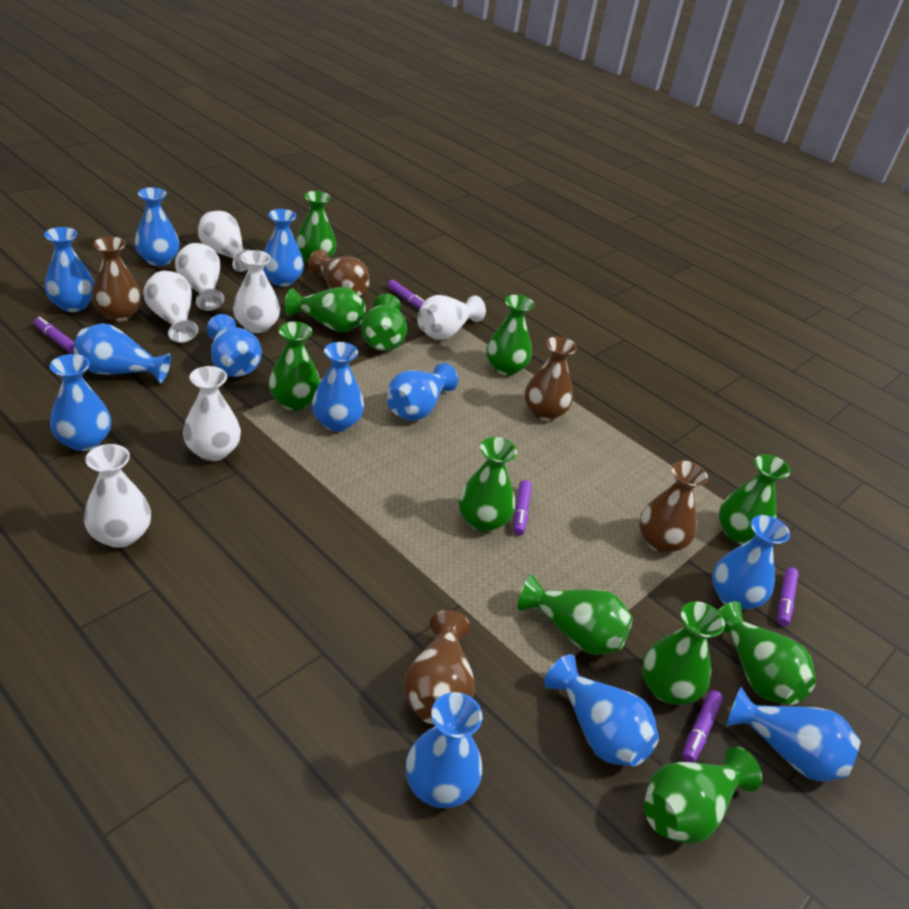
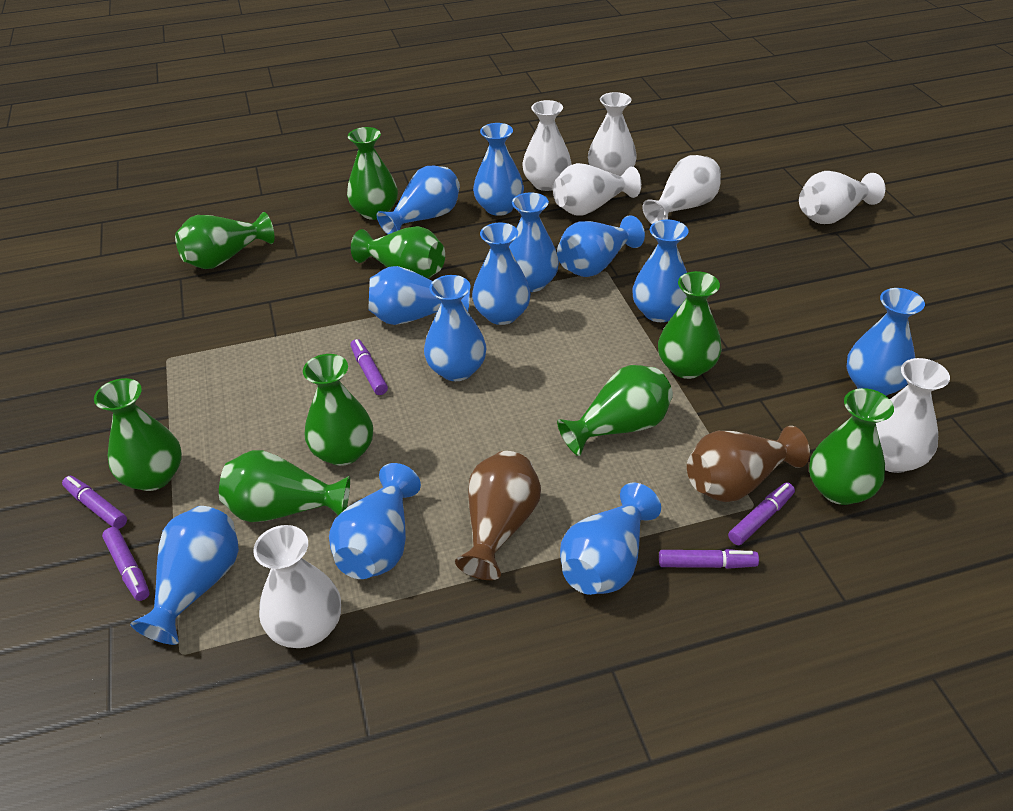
brown vase: 5 -> 2
green vase: 11 -> 9

